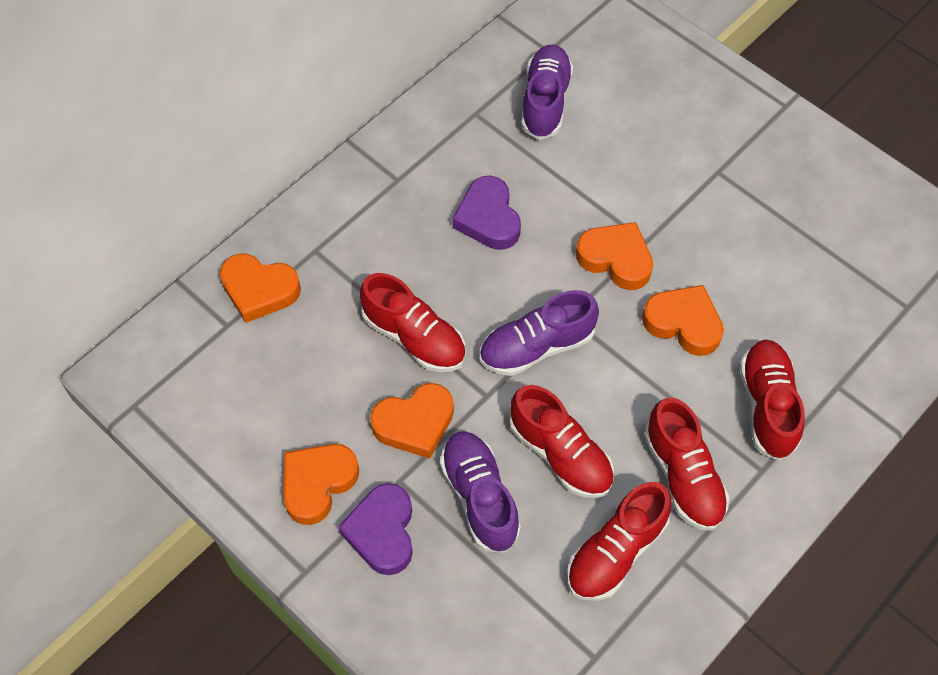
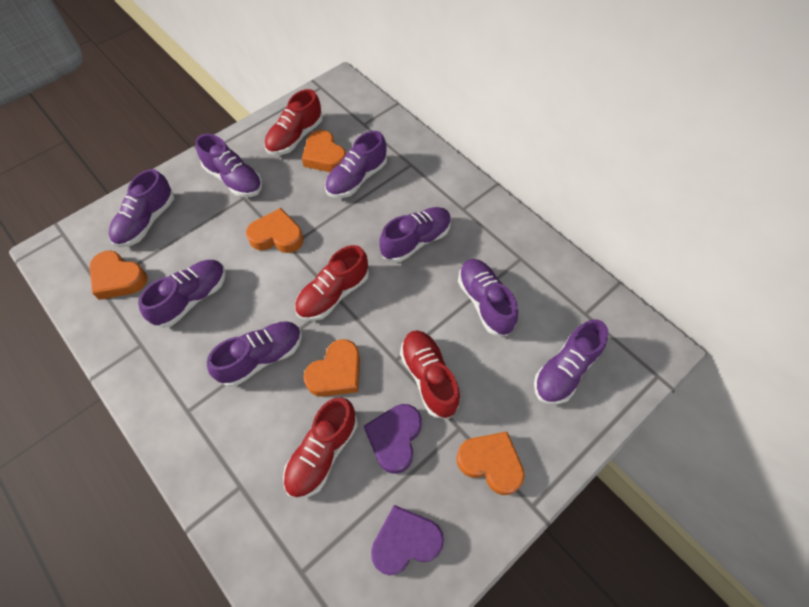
purple shoe: 3 -> 8
red shoe: 5 -> 4

